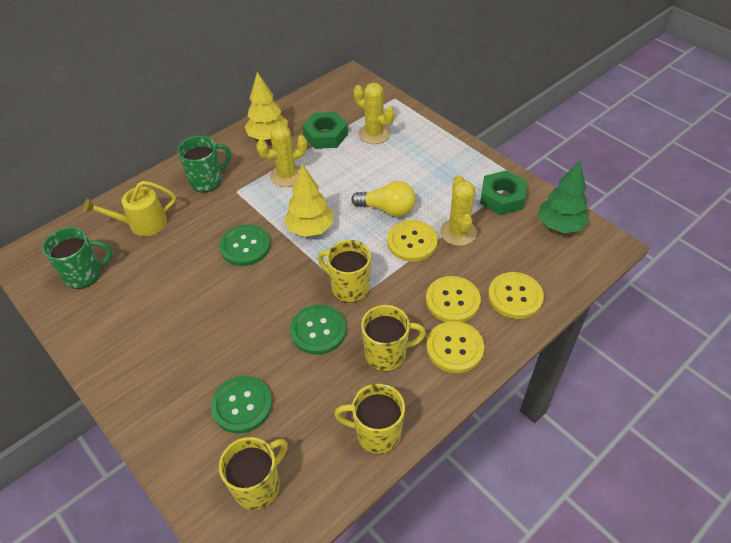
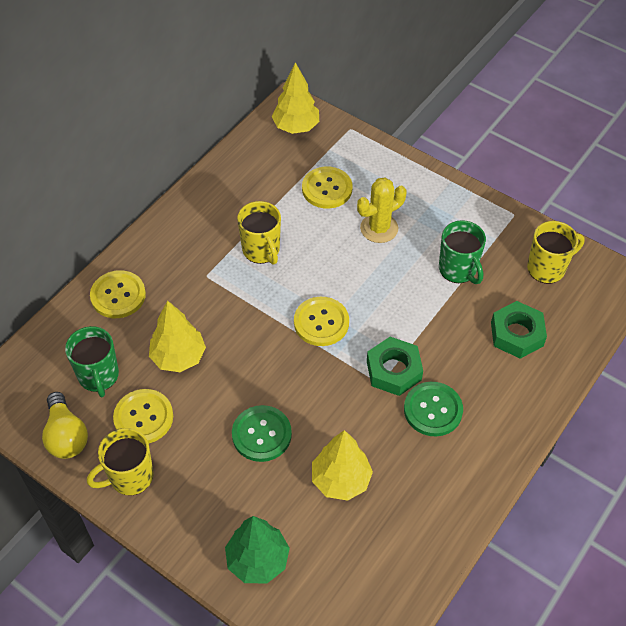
green button: 3 -> 2
yellow cactus: 3 -> 1
yellow mug: 4 -> 3
yellow tree: 2 -> 3
yellow watering can: 1 -> 0

